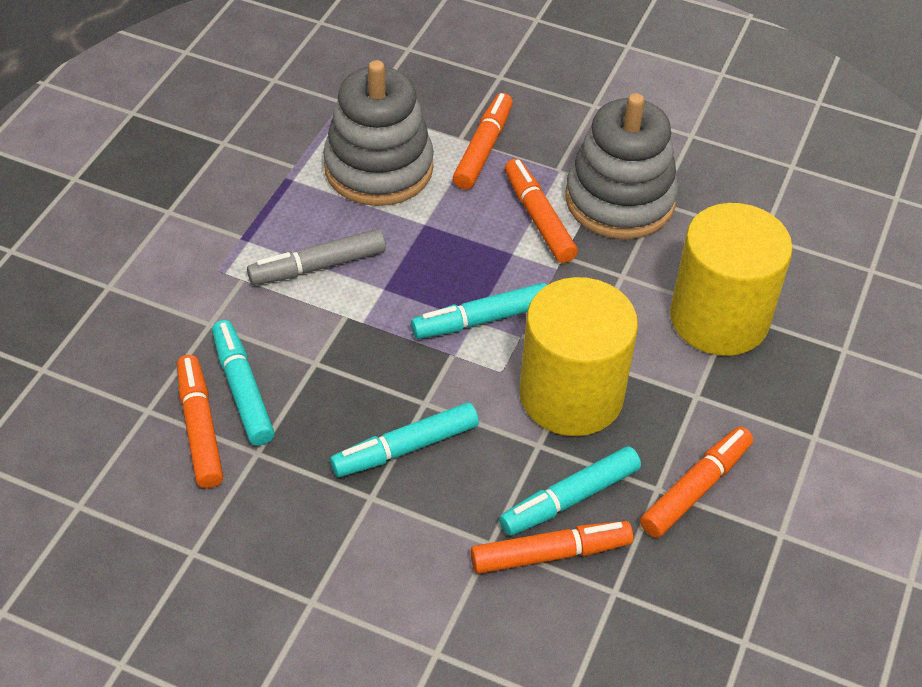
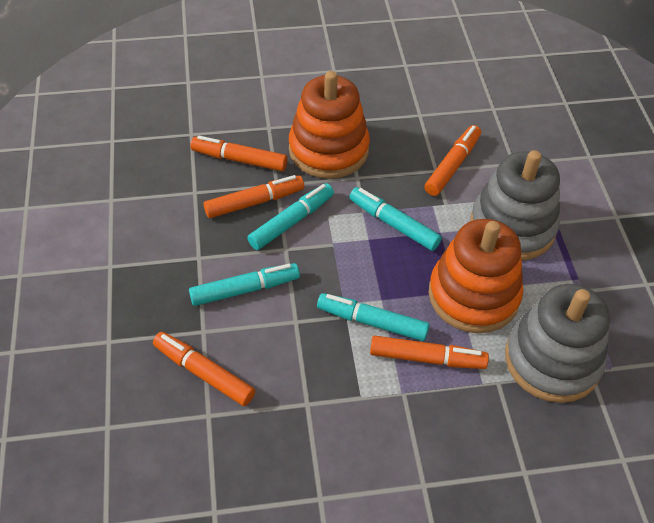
grey marker: 1 -> 0
orange stacking toy: 0 -> 2
yellow cylinder: 2 -> 0

